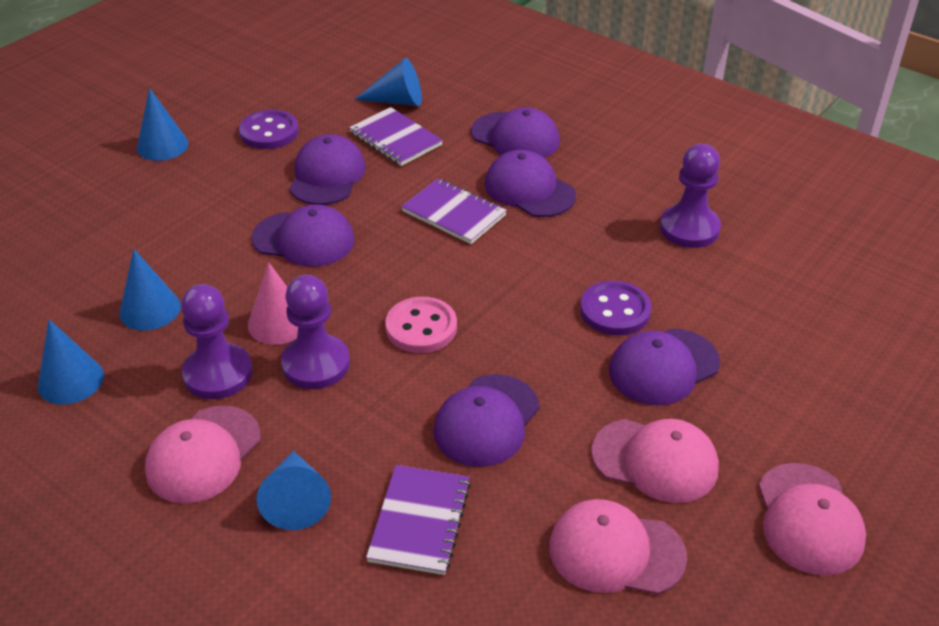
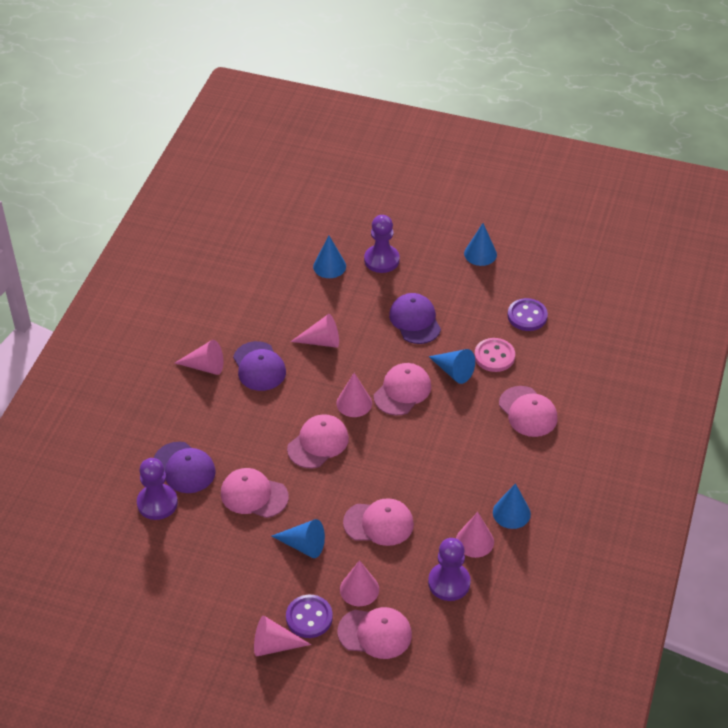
pink cap: 4 -> 6
pink cone: 1 -> 6
purple cap: 6 -> 3
purple notebook: 3 -> 0

